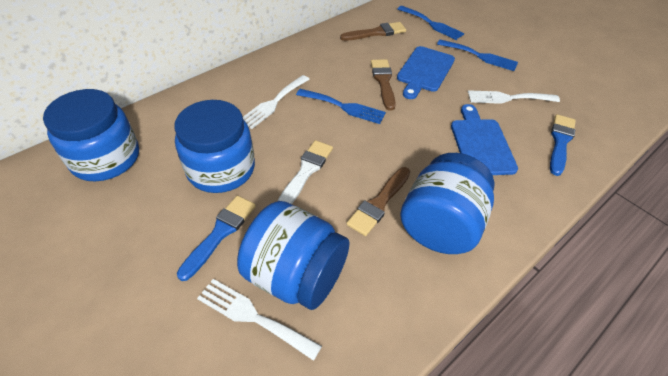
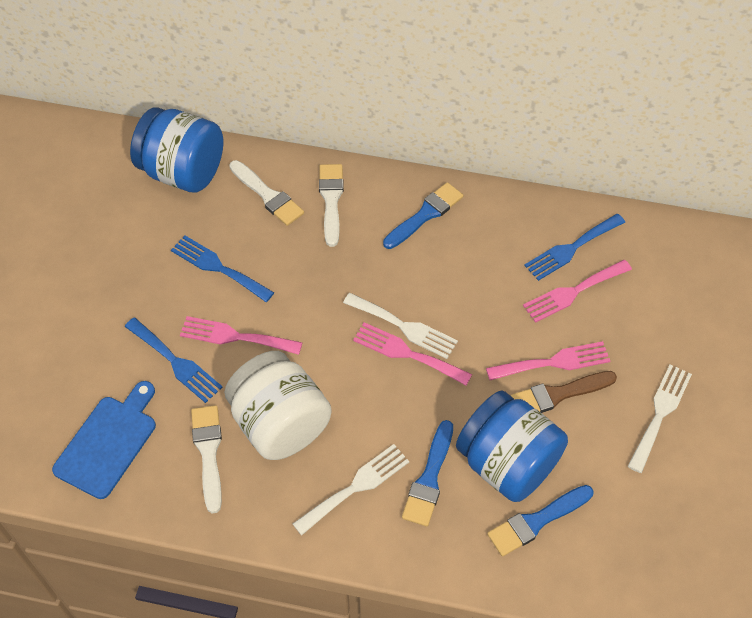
blue brush: 2 -> 3
blue cutting board: 2 -> 1
blue jar: 4 -> 2
brown brush: 3 -> 1
pink fork: 0 -> 4
white brush: 1 -> 3
white jar: 0 -> 1

